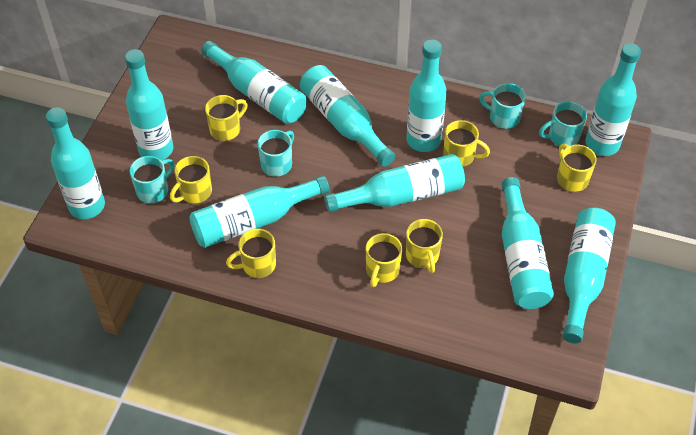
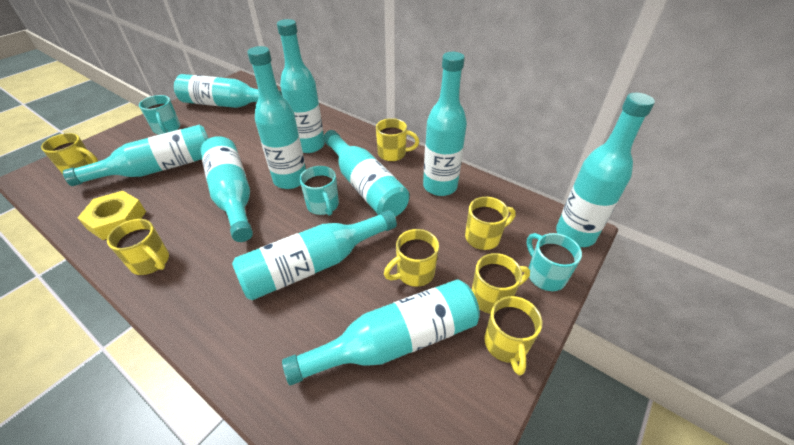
turquoise mug: 4 -> 3
yellow nut: 0 -> 1

